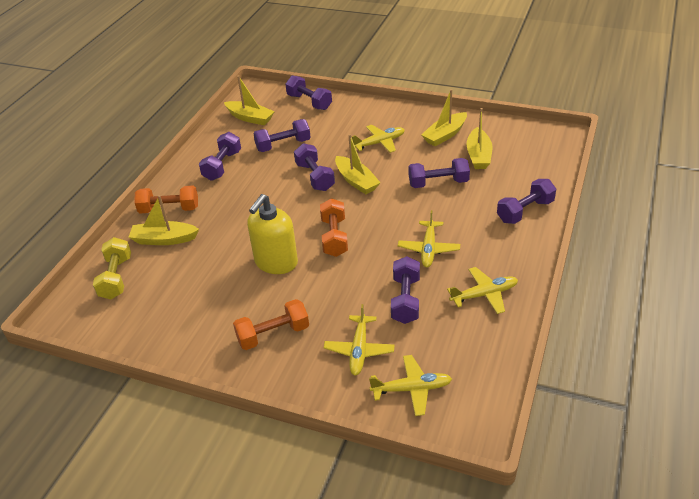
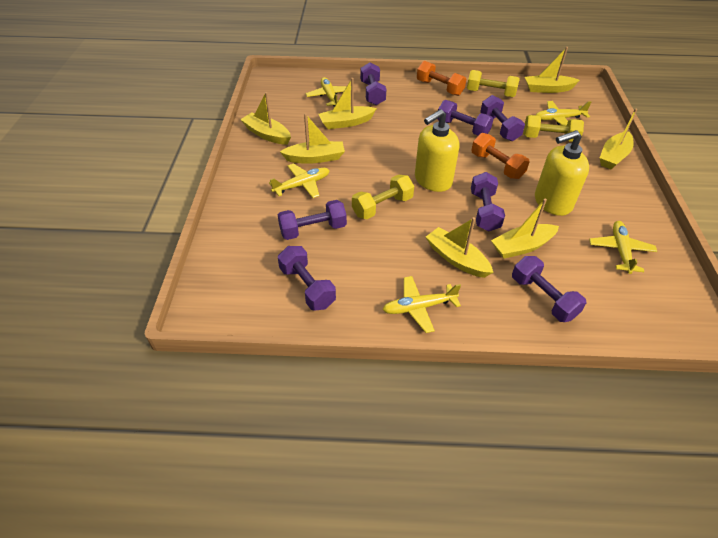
orange dumbbell: 3 -> 2
yellow boat: 5 -> 7
yellow dumbbell: 1 -> 3
yellow soap dispenser: 1 -> 2

